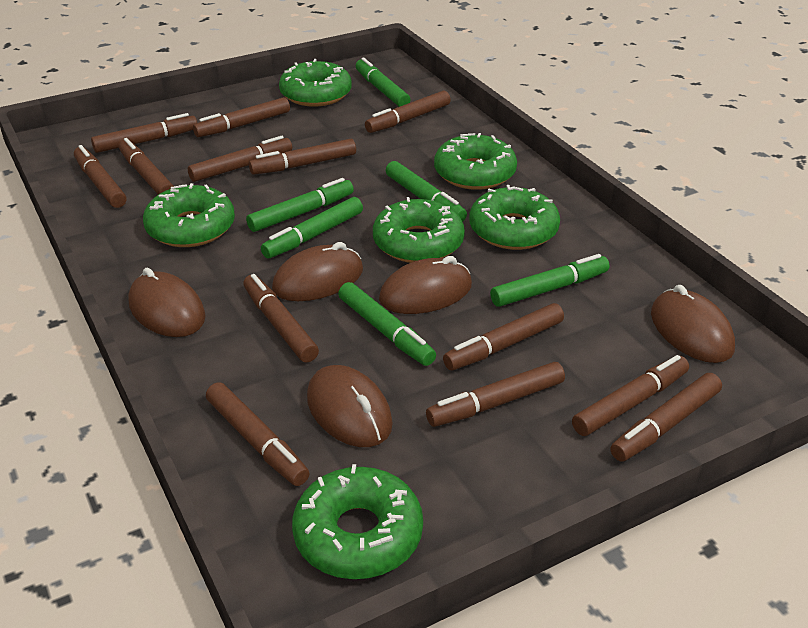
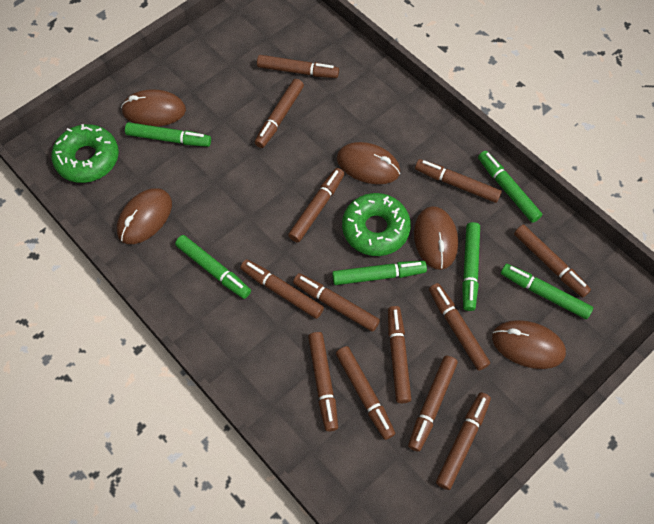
green donut: 6 -> 2

